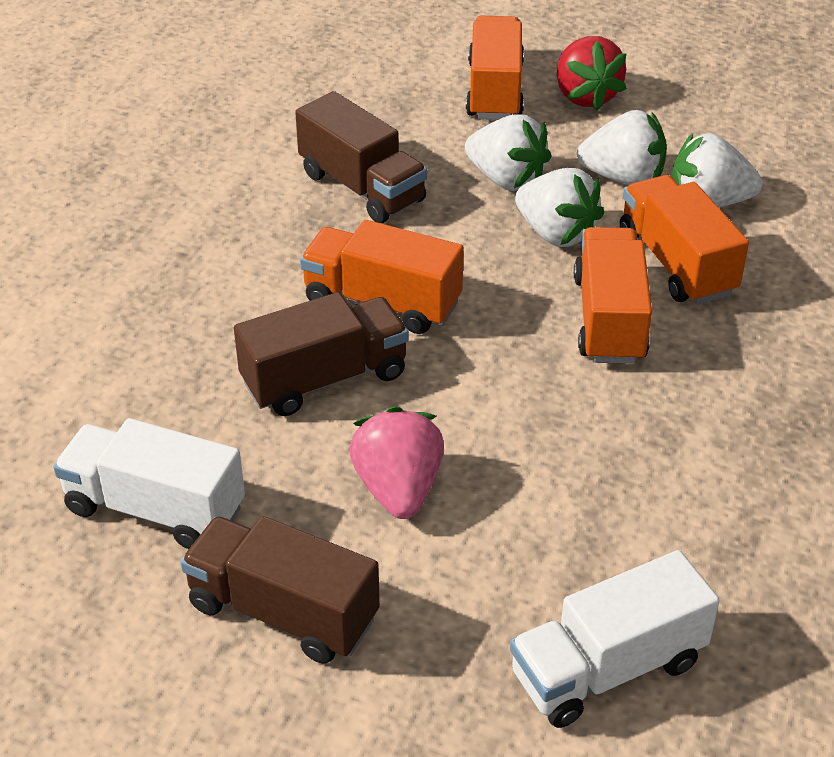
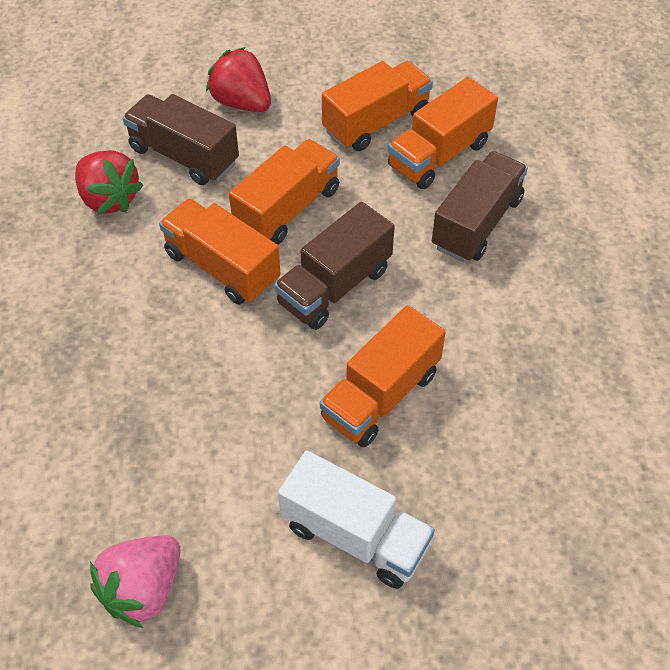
orange truck: 4 -> 5
red strawberry: 1 -> 2
white strawberry: 4 -> 0
white truck: 2 -> 1

